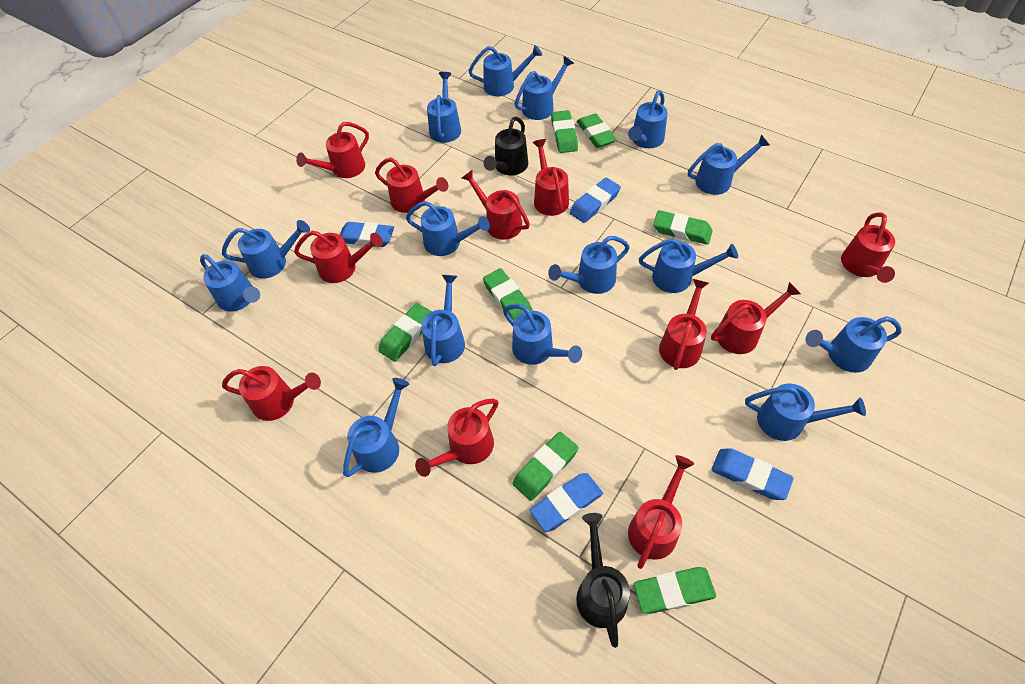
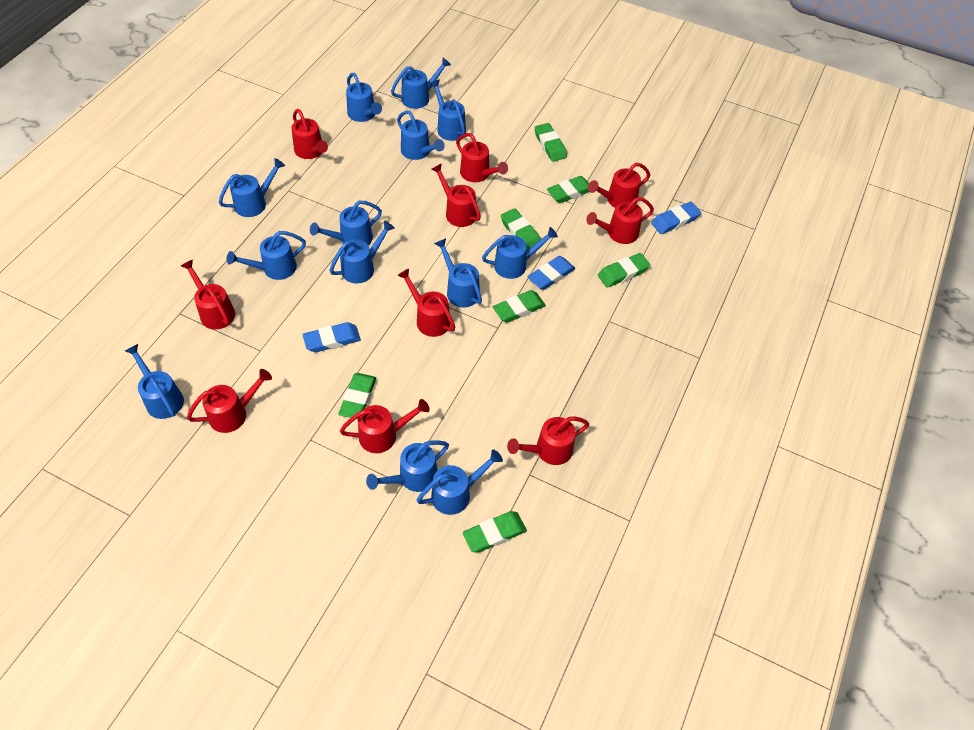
black watering can: 2 -> 0
blue eraser: 4 -> 3
blue watering can: 15 -> 13
red watering can: 11 -> 10

